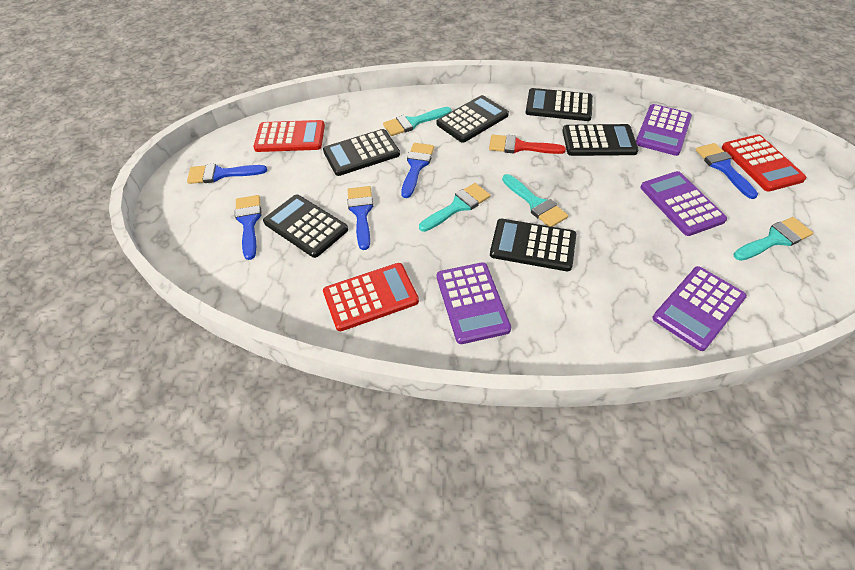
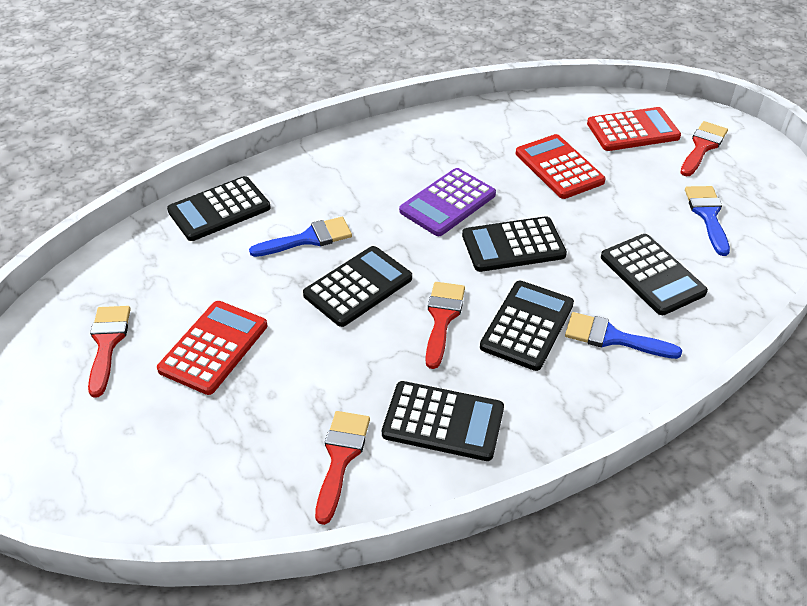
blue brush: 5 -> 3
purple calculator: 4 -> 1
red brush: 1 -> 4
turquoise brush: 4 -> 0

